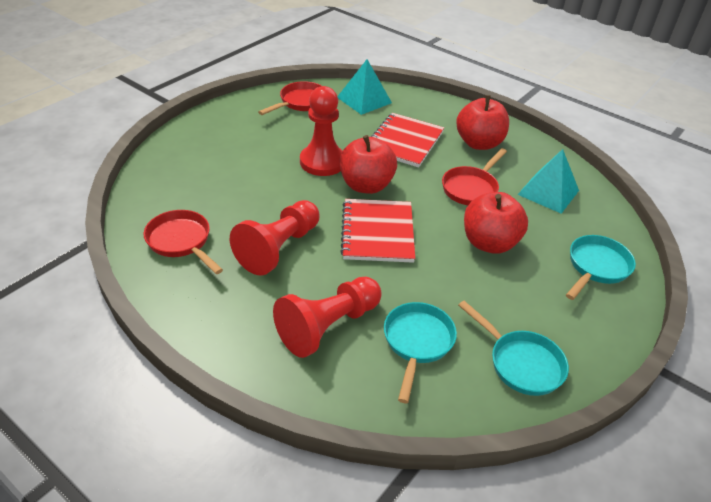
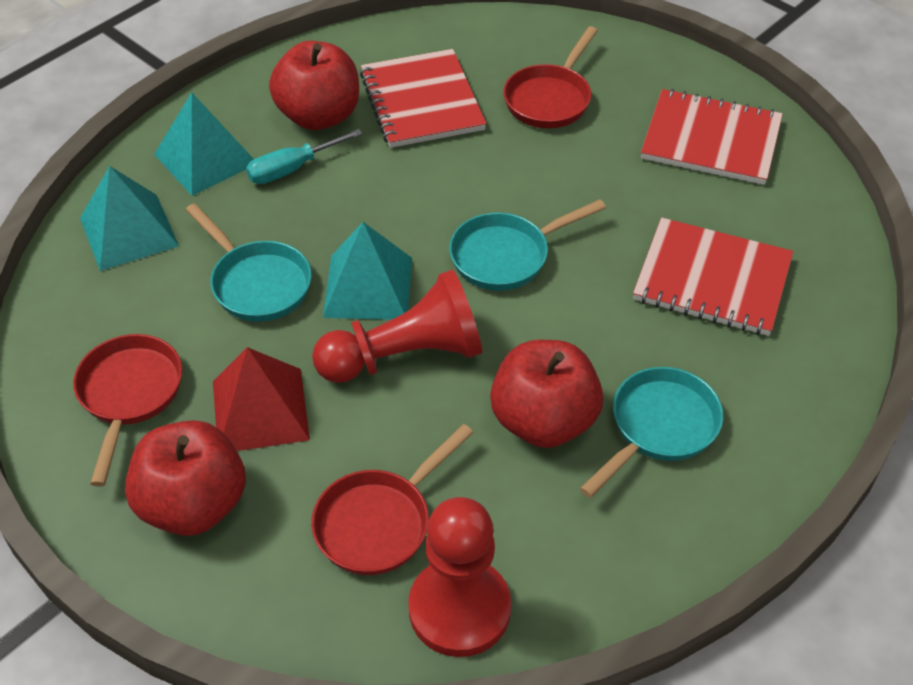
red notebook: 2 -> 3
red pawn: 3 -> 2
red pyramid: 0 -> 1
turquoise pyramid: 2 -> 3
turquoise screwdriver: 0 -> 1

